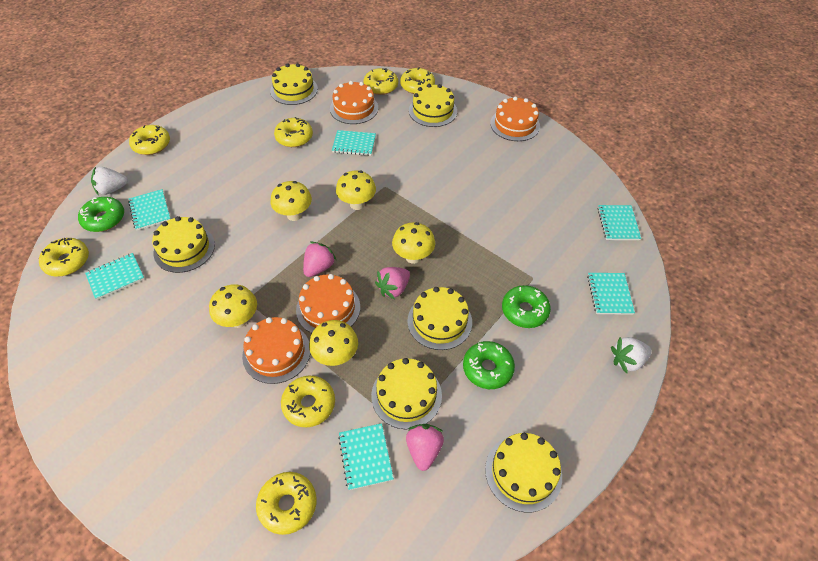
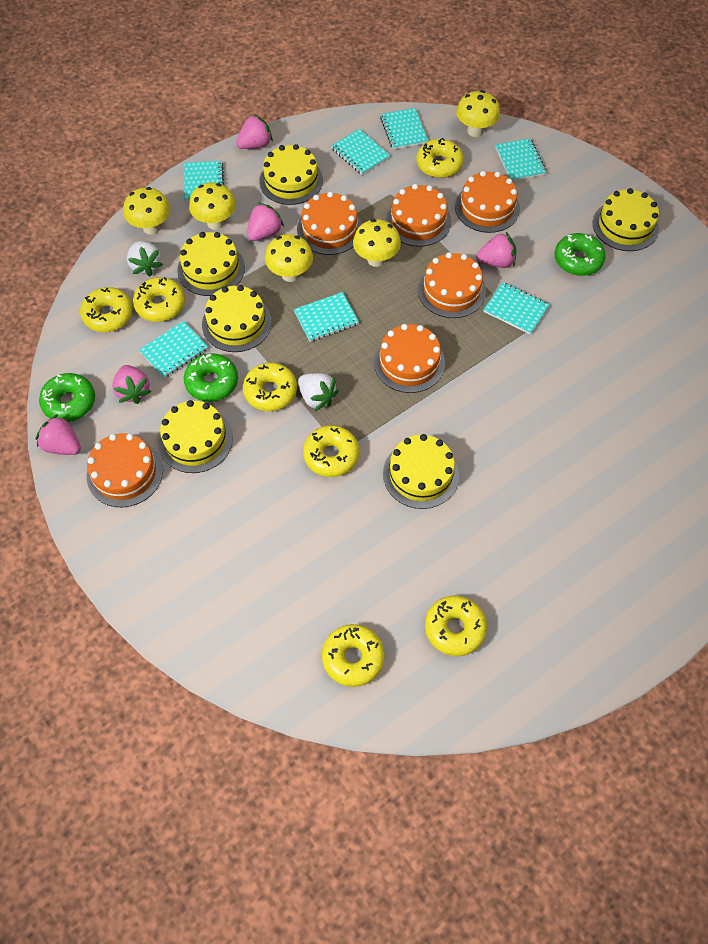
orange cake: 4 -> 6
pink strawberry: 3 -> 5
turquoise notebook: 6 -> 7

